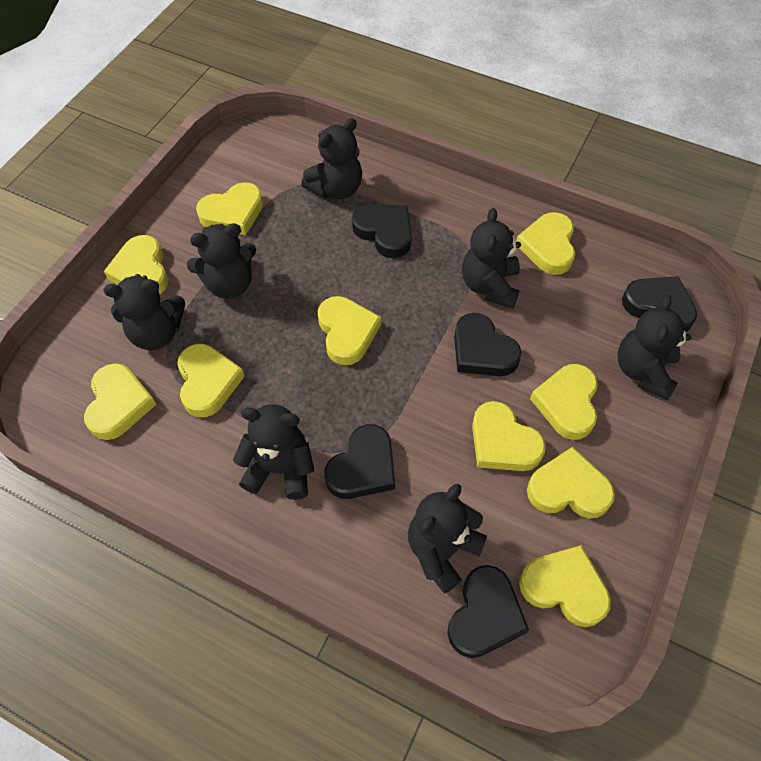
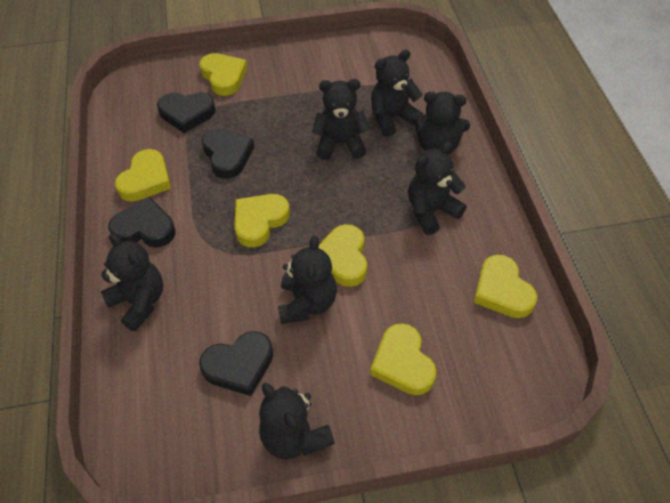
black heart: 5 -> 4
yellow heart: 10 -> 6

